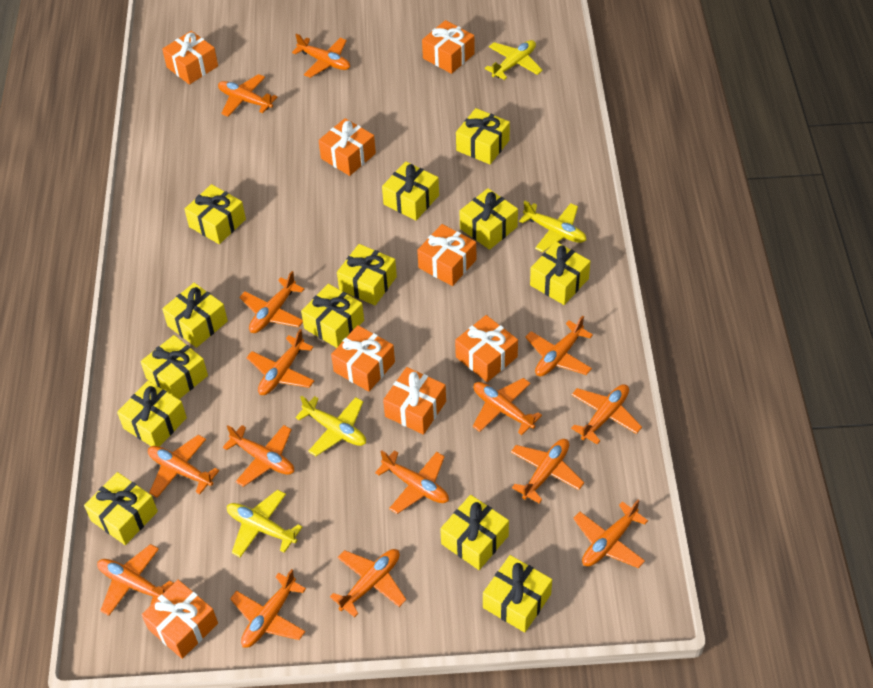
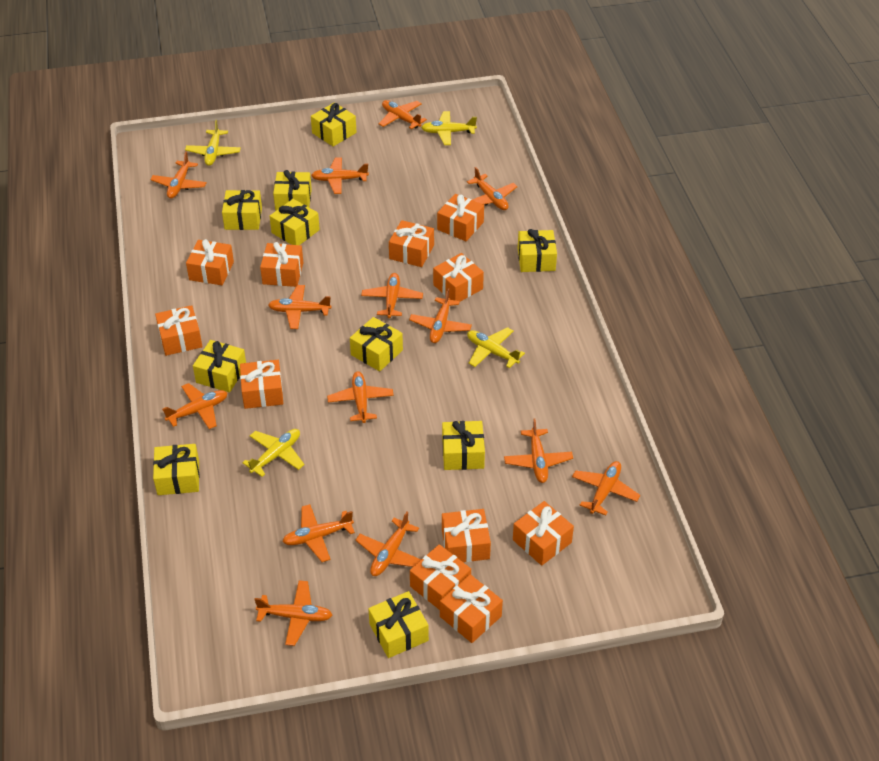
orange gift: 8 -> 11
orange plane: 15 -> 14
yellow gift: 13 -> 10

